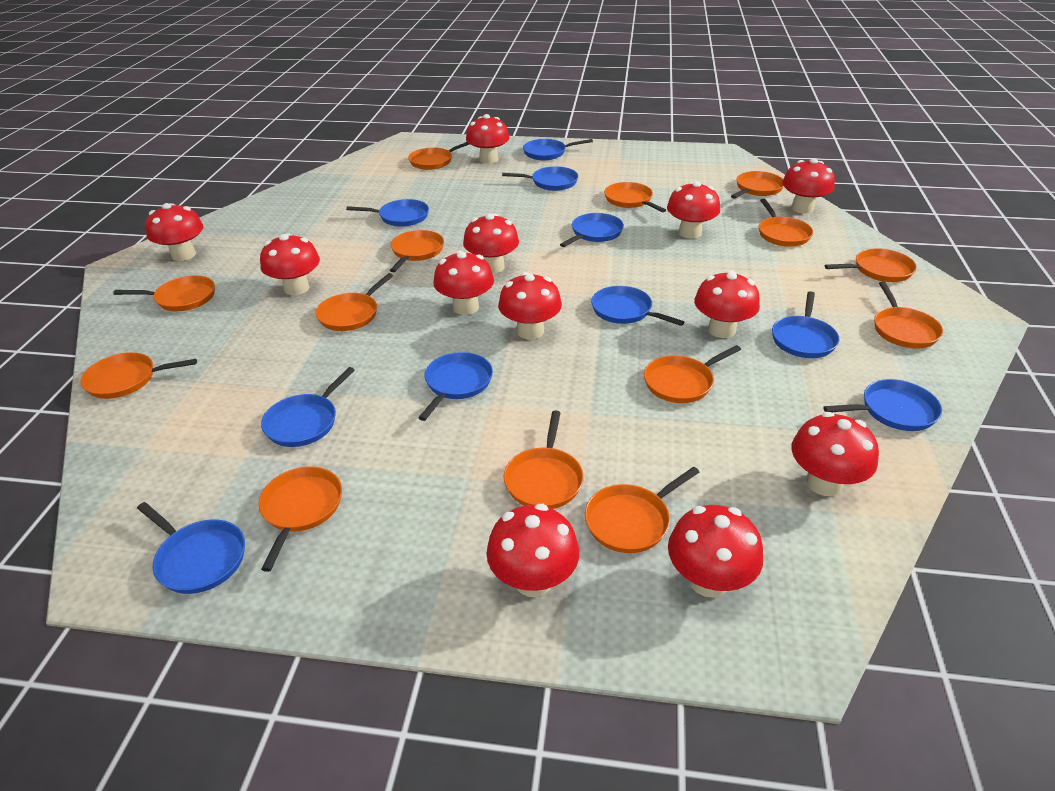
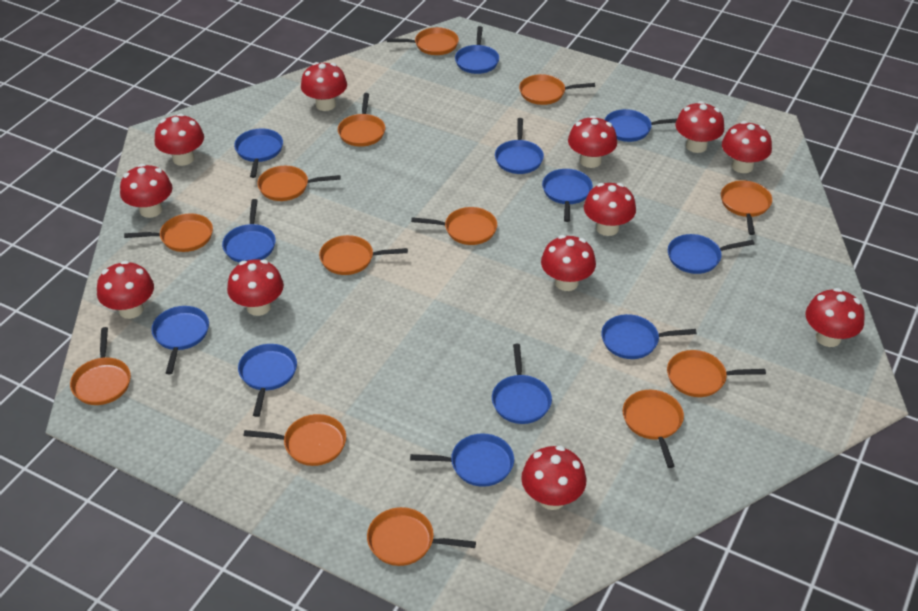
blue pan: 10 -> 12
orange pan: 14 -> 13

